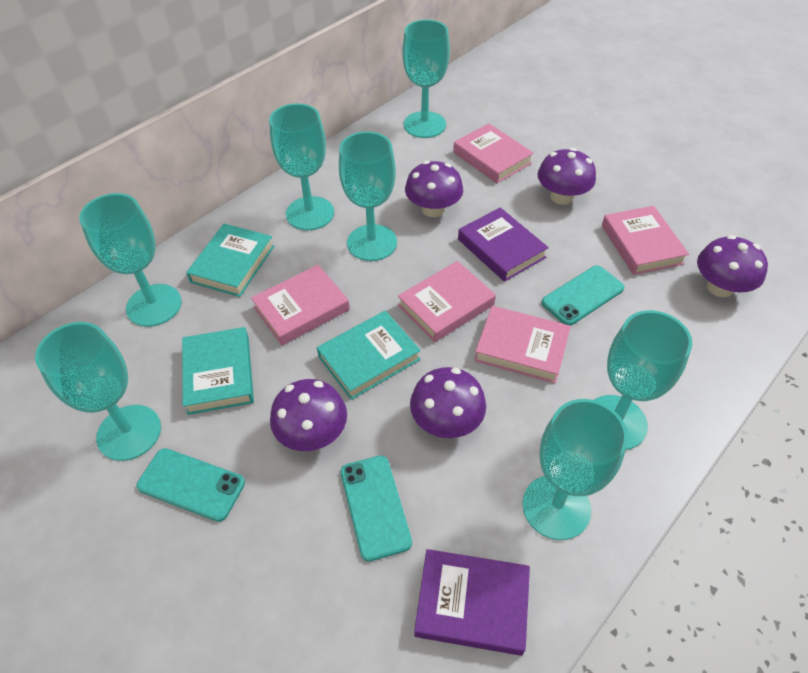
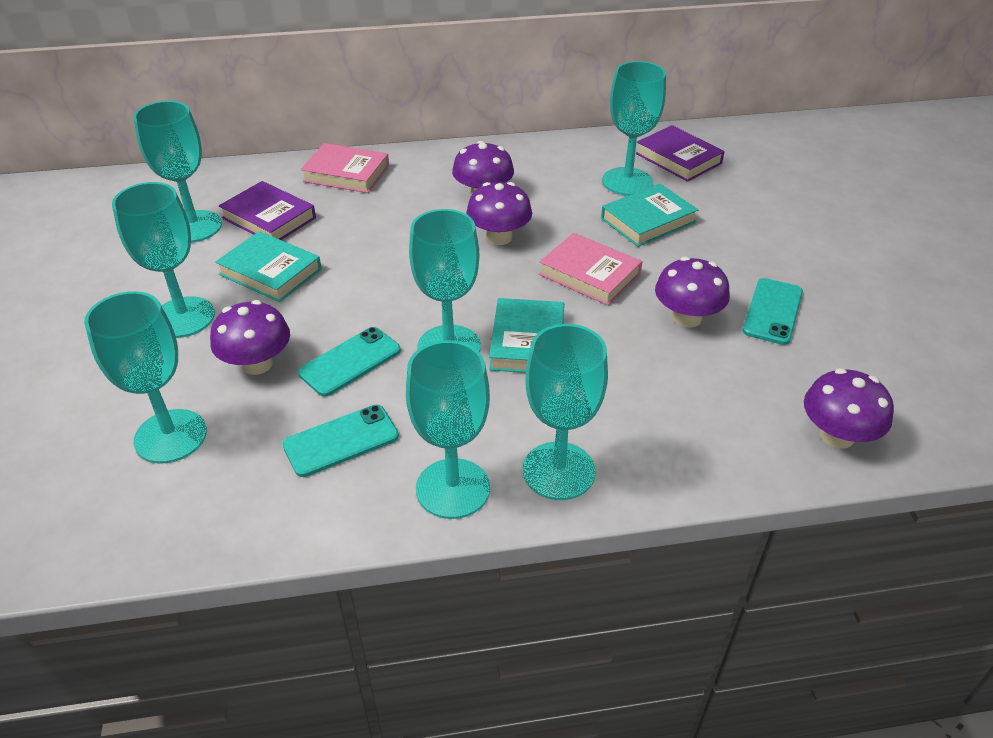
pink book: 5 -> 2

